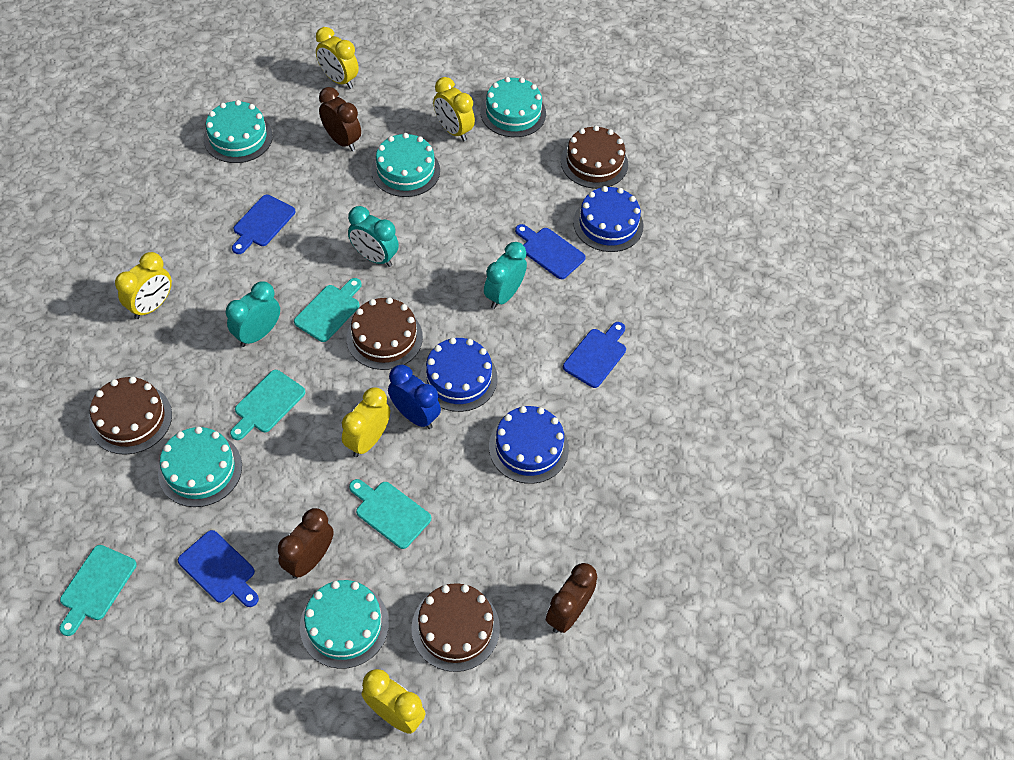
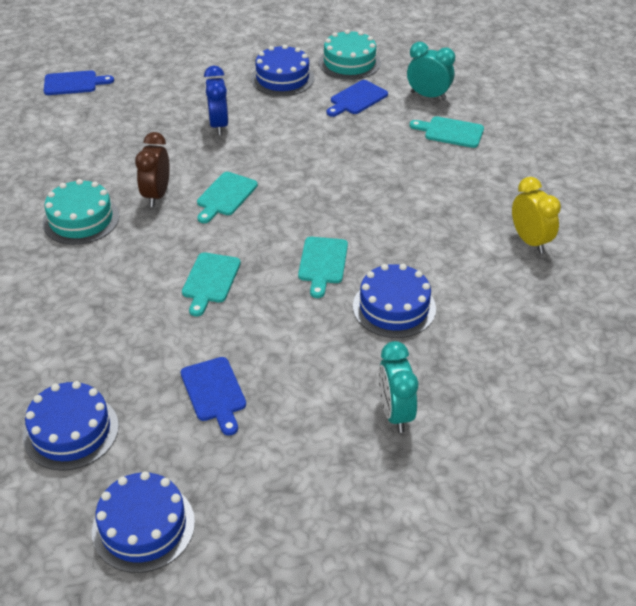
blue cake: 3 -> 4
blue cutting board: 4 -> 3
brown cake: 4 -> 0
brown clock: 3 -> 1
turquoise cake: 5 -> 2
turquoise clock: 3 -> 2
yellow clock: 5 -> 1

